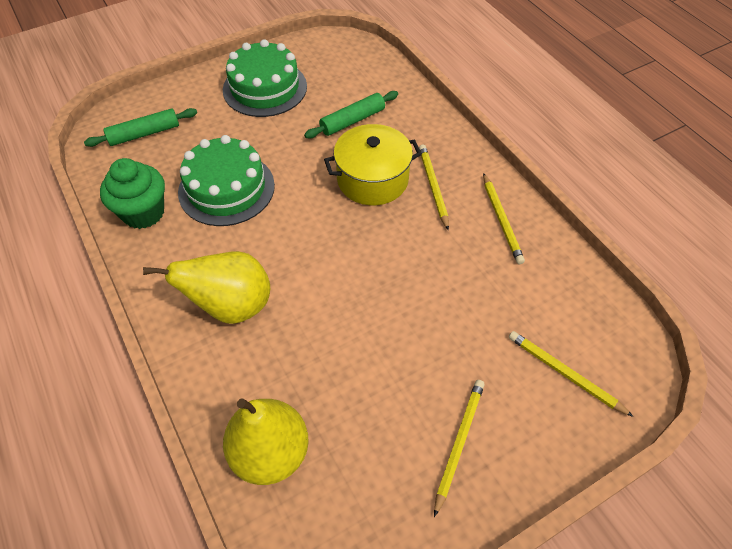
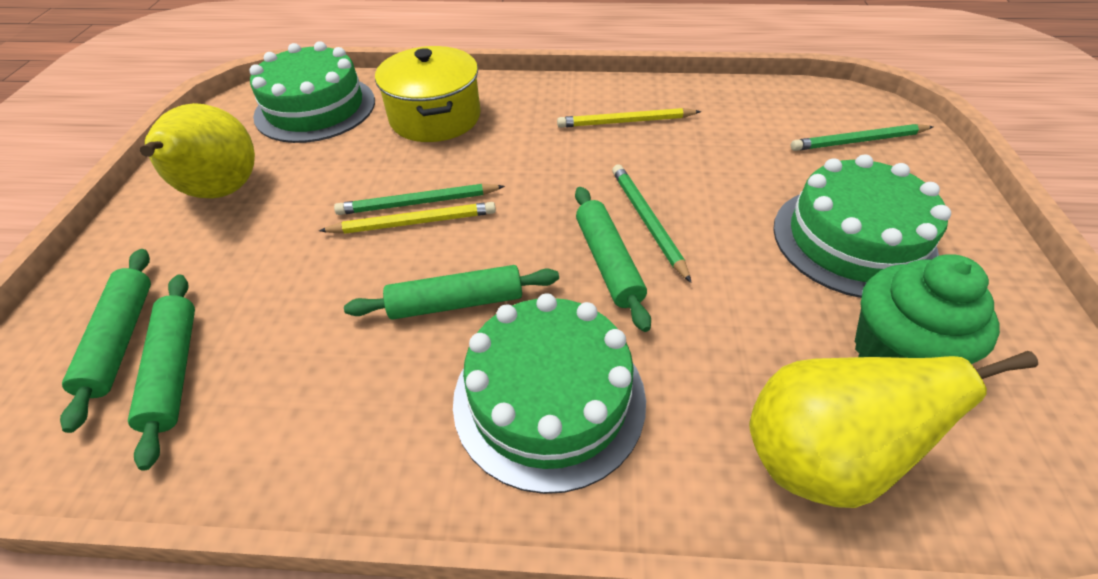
green cake: 2 -> 3
green pencil: 0 -> 3
green rolling pin: 2 -> 4
yellow pencil: 4 -> 2

